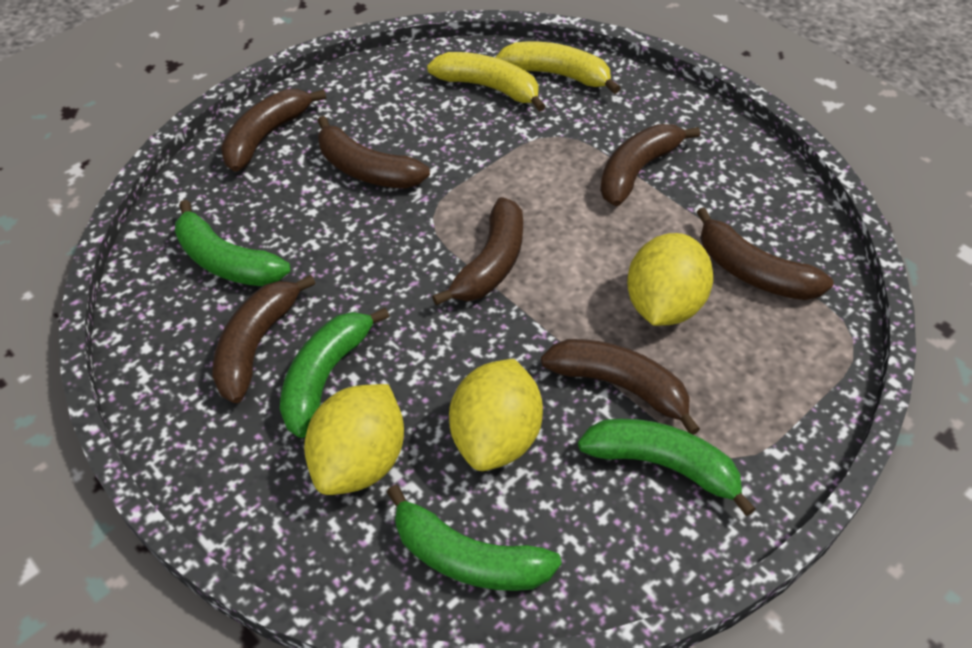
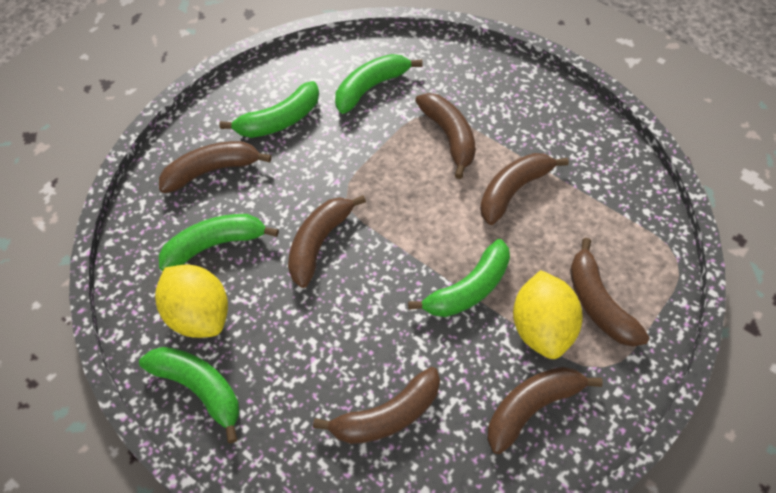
green banana: 4 -> 5
yellow banana: 2 -> 0
yellow lemon: 3 -> 2

